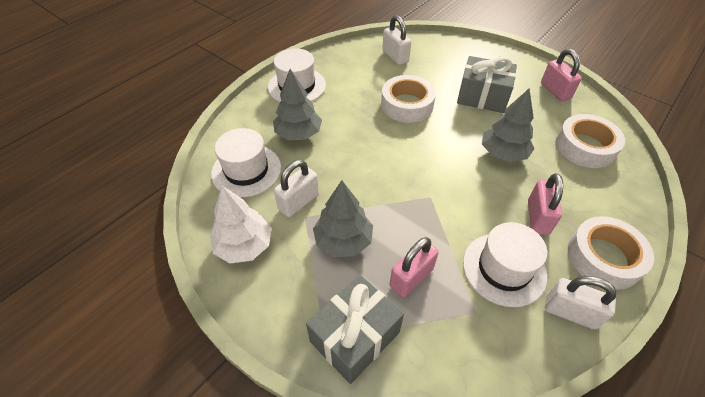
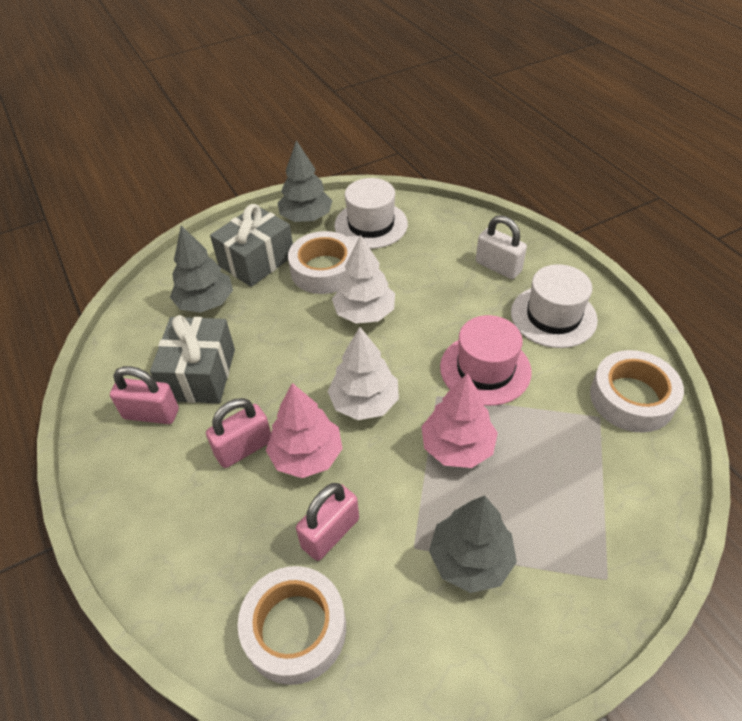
pink hat: 0 -> 1
pink tree: 0 -> 2
white hat: 3 -> 2
white padlock: 3 -> 1
white tree: 1 -> 2

